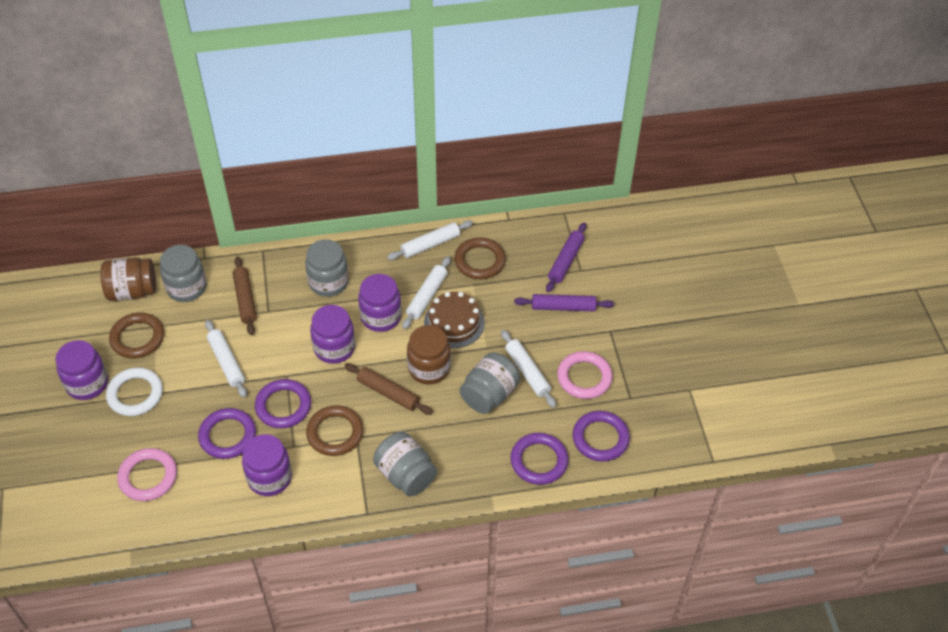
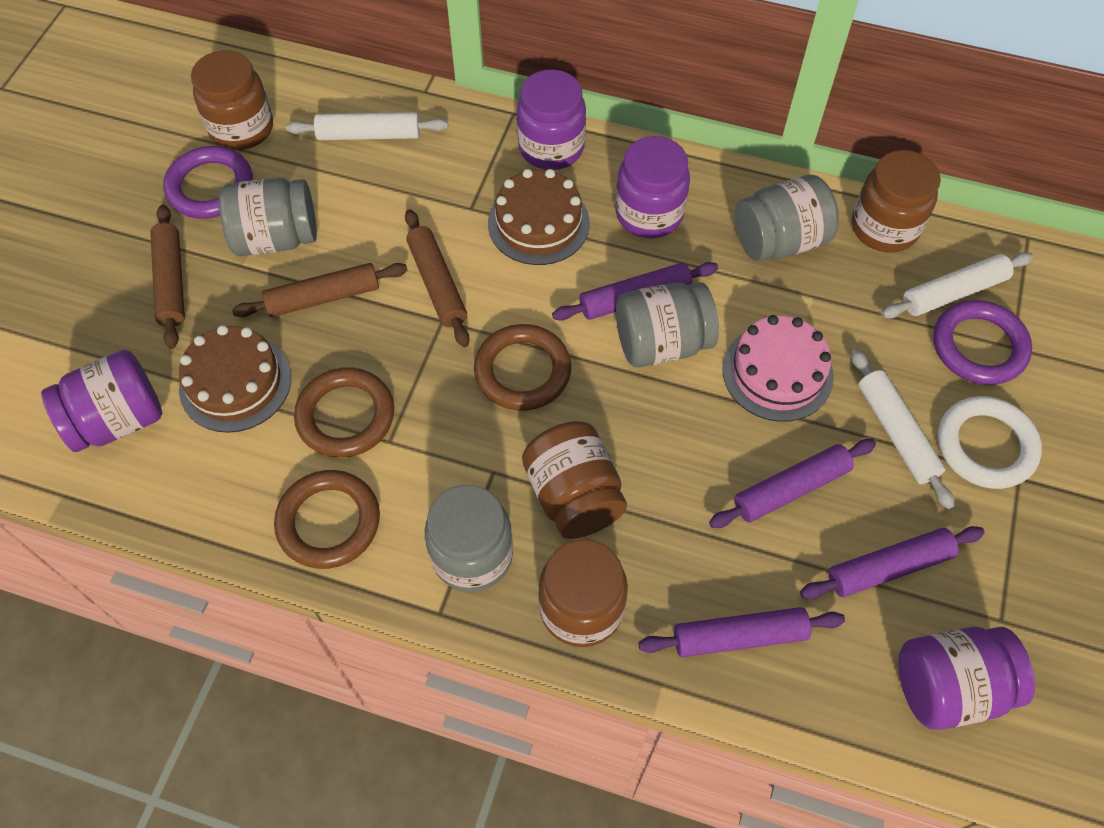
brown cake: 1 -> 2
brown jar: 2 -> 4
brown rolling pin: 2 -> 3
pink cake: 0 -> 1
pink ring: 2 -> 0
purple ring: 4 -> 2
purple rolling pin: 2 -> 4
white rolling pin: 4 -> 3

